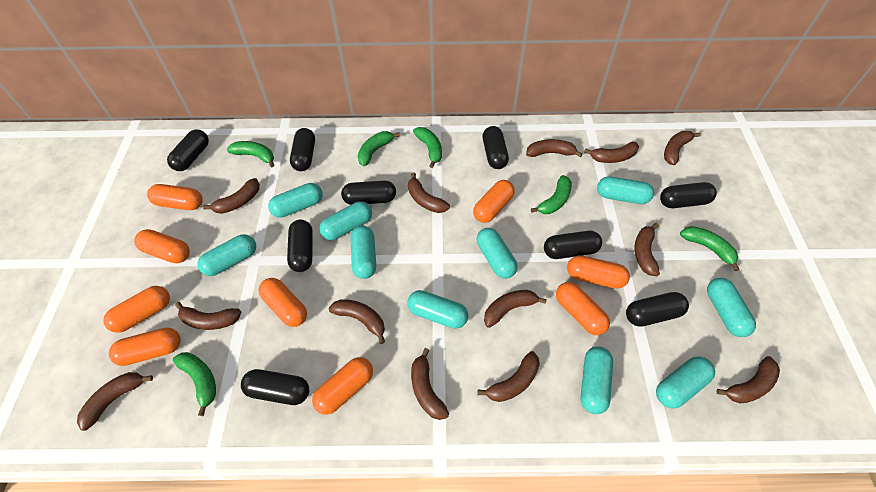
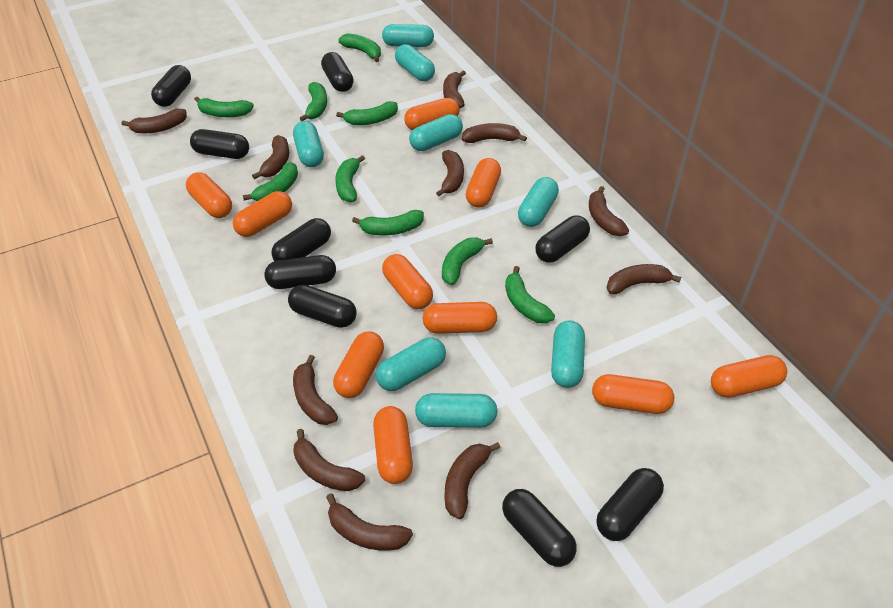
brown banana: 13 -> 11
green banana: 6 -> 9
orange capsule: 9 -> 10
turquoise capsule: 10 -> 8

